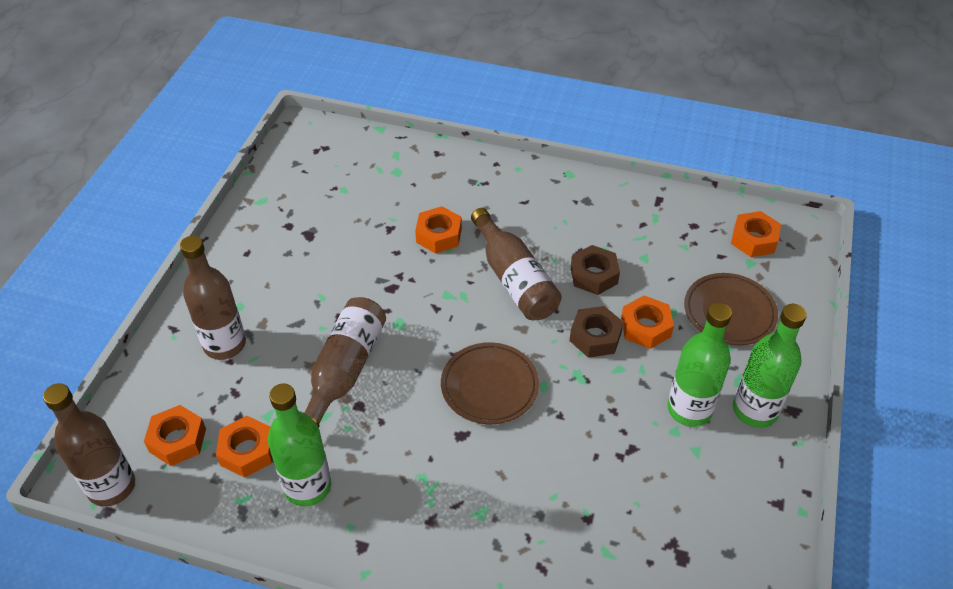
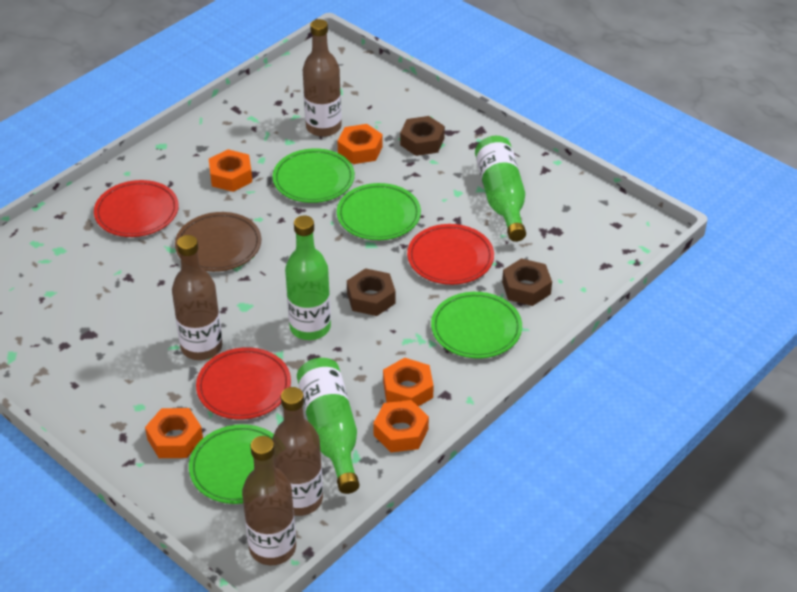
brown nut: 2 -> 3
brown plate: 2 -> 1
green plate: 0 -> 4
red plate: 0 -> 3

